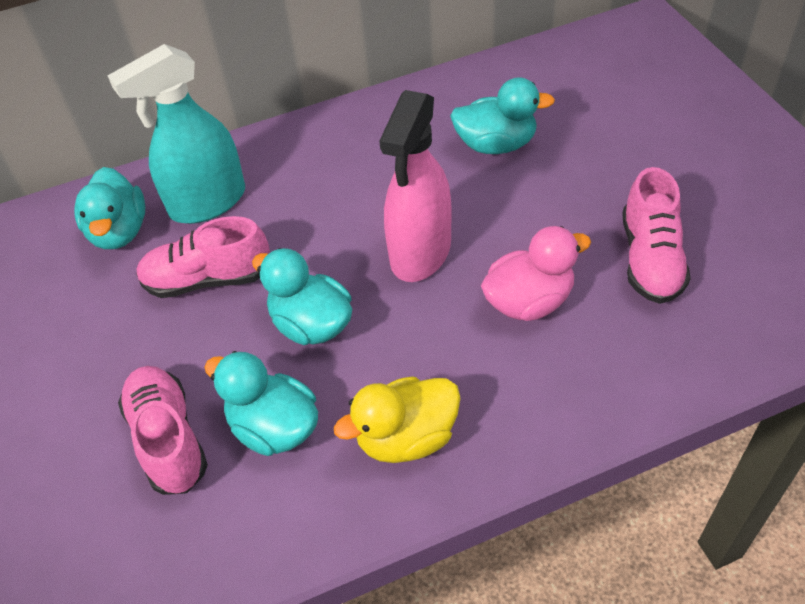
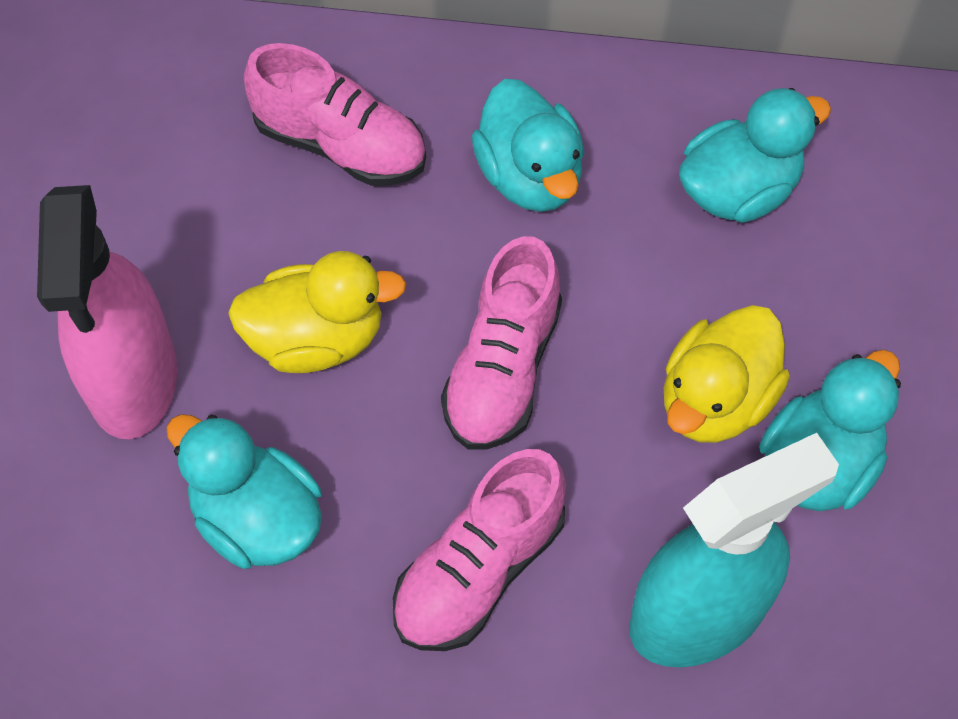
pink duck: 1 -> 0
yellow duck: 1 -> 2

